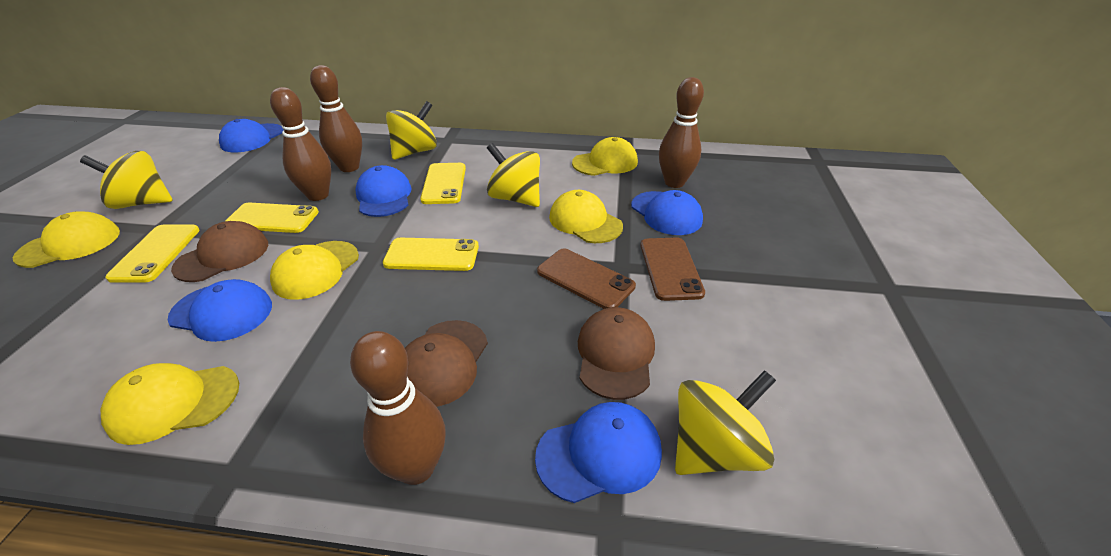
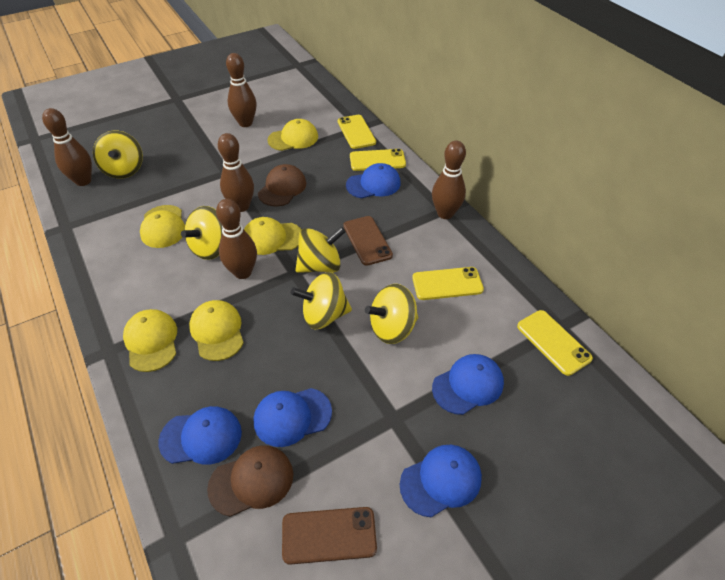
brown bowling pin: 4 -> 5
brown cap: 3 -> 2
yellow spinning top: 4 -> 5

